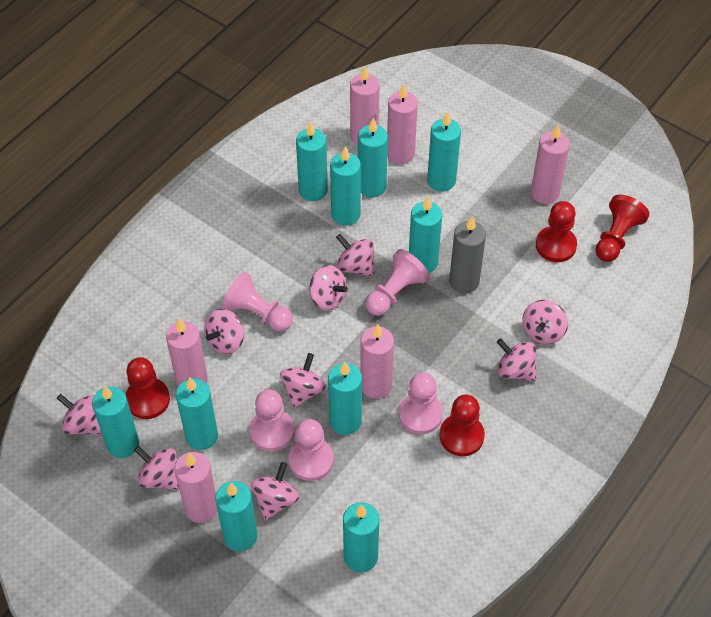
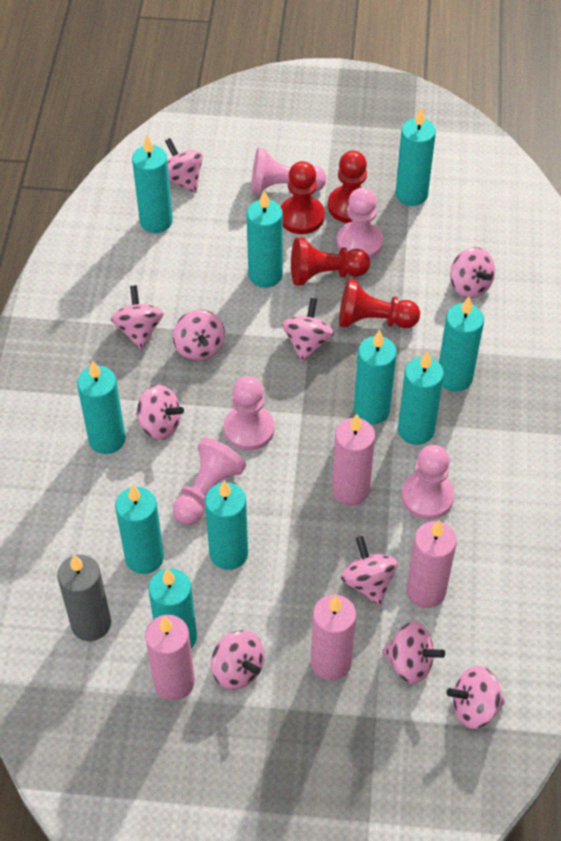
pink candle: 6 -> 4
pink spinning top: 9 -> 10

